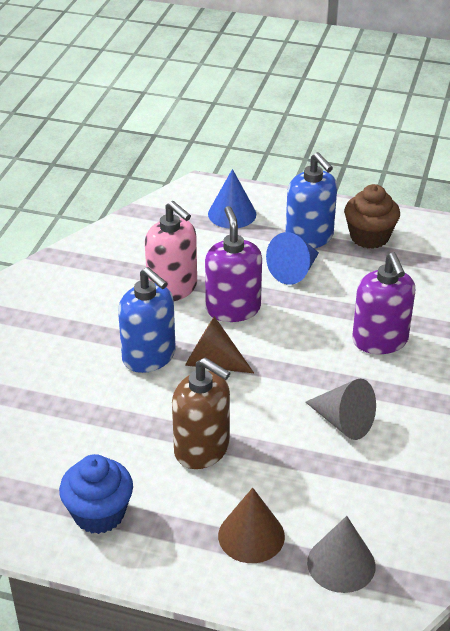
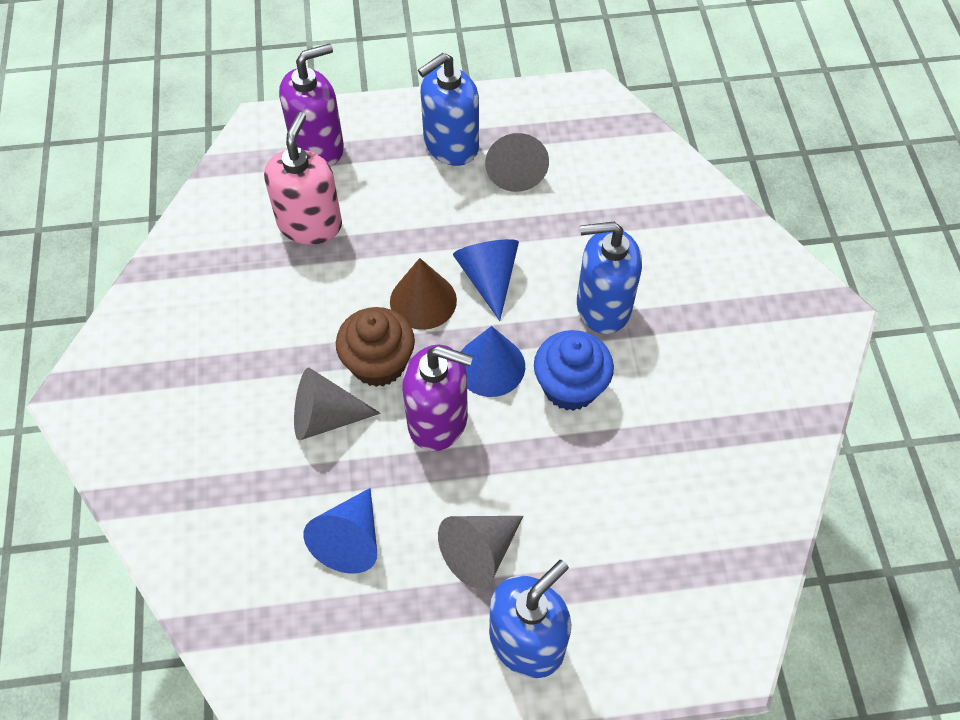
blue cone: 2 -> 3
blue soap dispenser: 2 -> 3
brown cone: 2 -> 1
brown soap dispenser: 1 -> 0
grey cone: 2 -> 3

